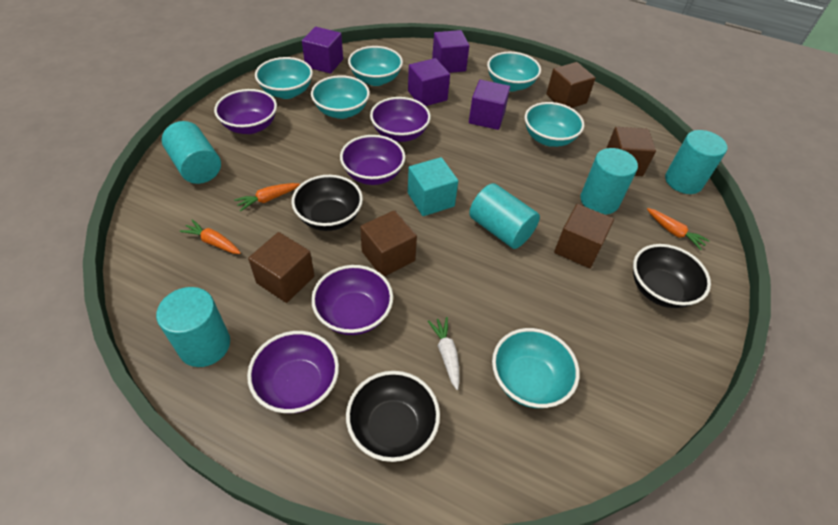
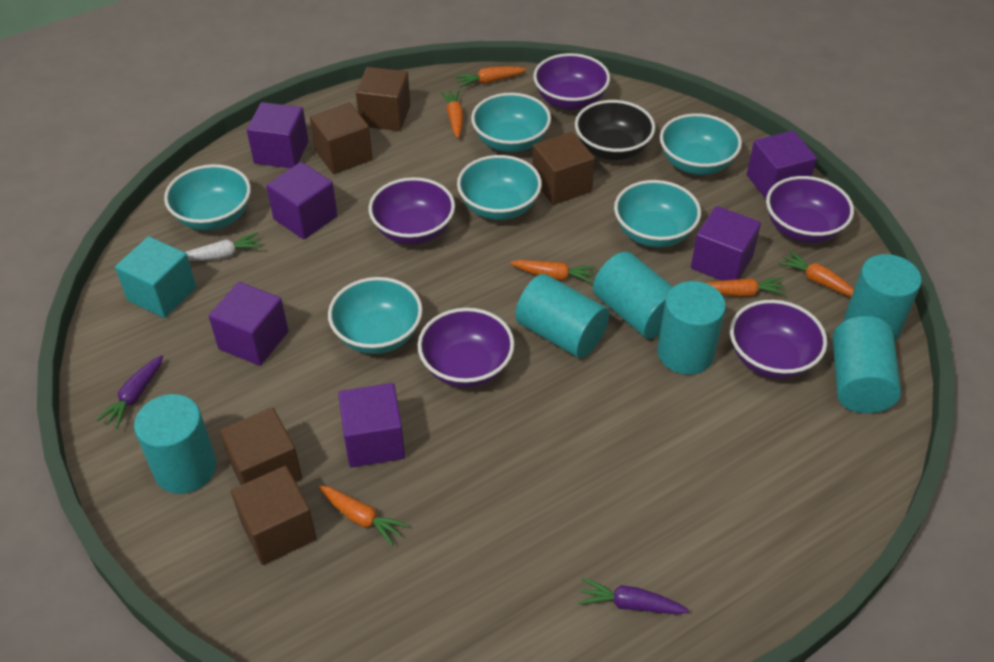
black bowl: 3 -> 1
orange carrot: 3 -> 6
purple carrot: 0 -> 2
purple cube: 4 -> 6
turquoise cylinder: 5 -> 6

